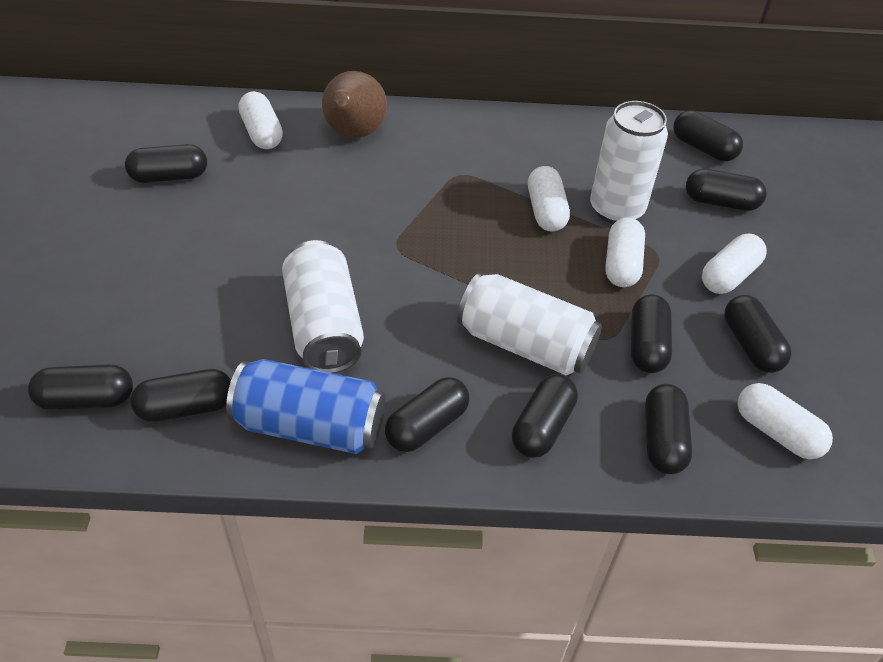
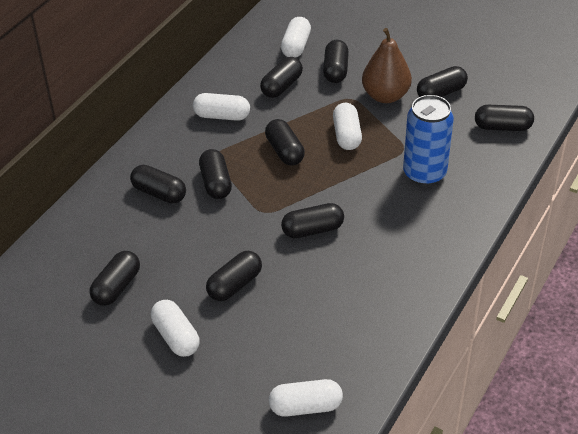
white can: 3 -> 0

